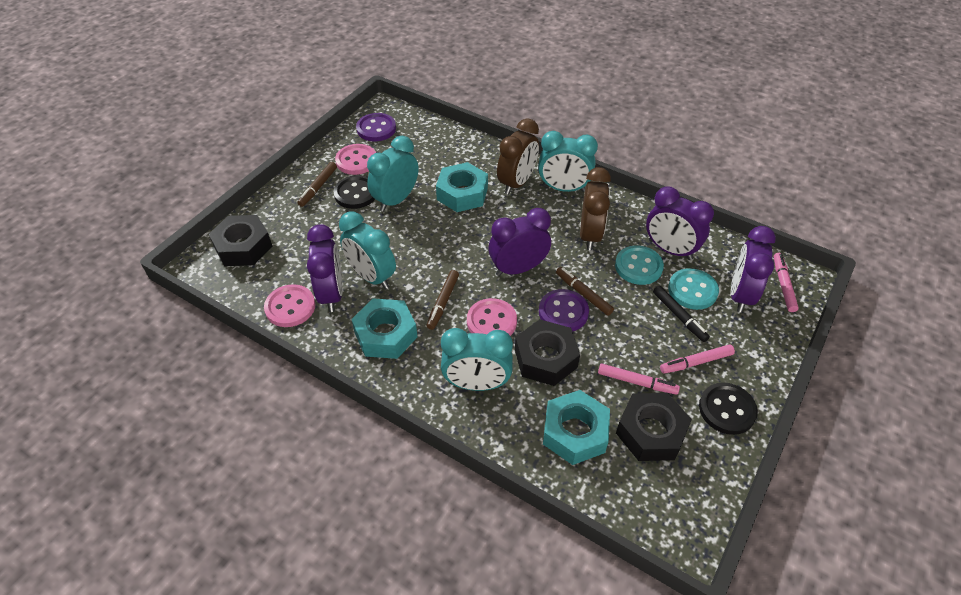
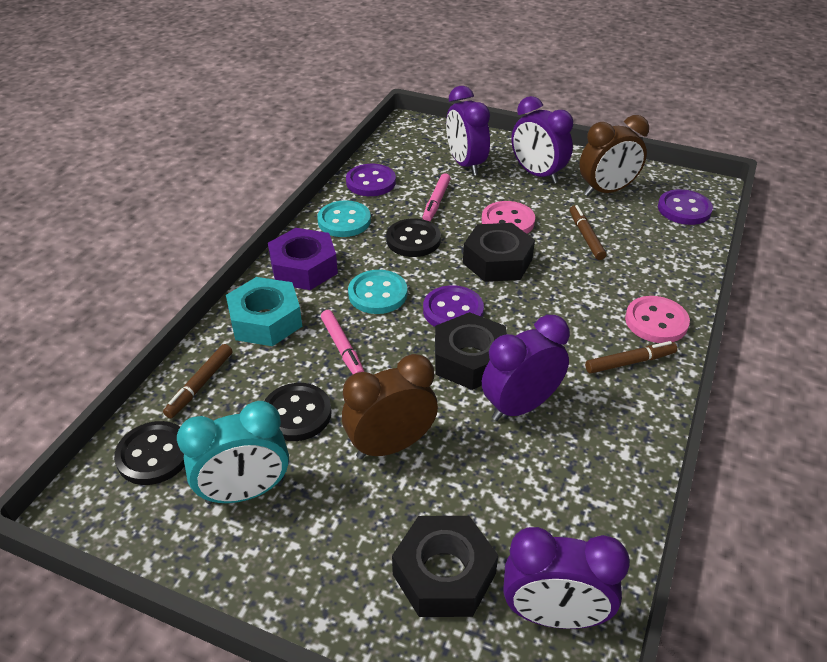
black button: 2 -> 3
black marker: 1 -> 0
pink button: 3 -> 2
pink marker: 3 -> 2
purple button: 2 -> 3
purple nut: 0 -> 1
turquoise clock: 4 -> 1
turquoise nut: 3 -> 1

